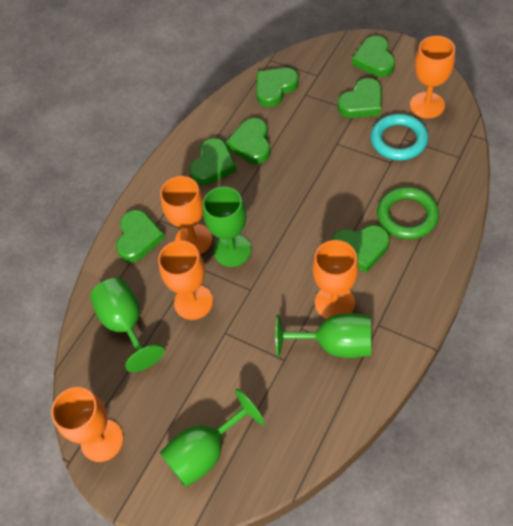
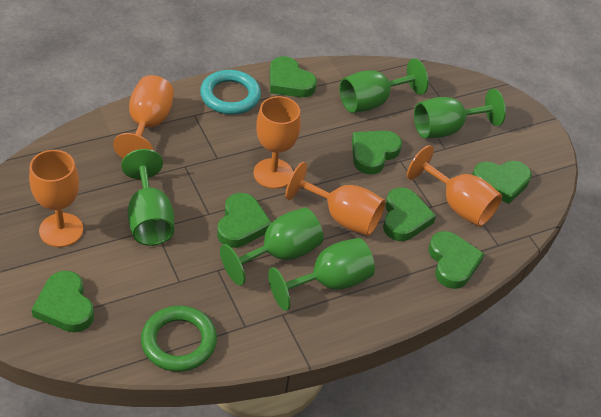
green goblet: 4 -> 5

